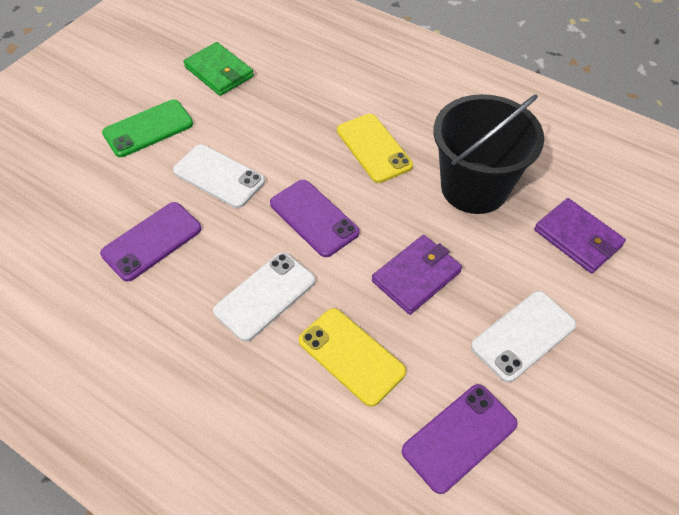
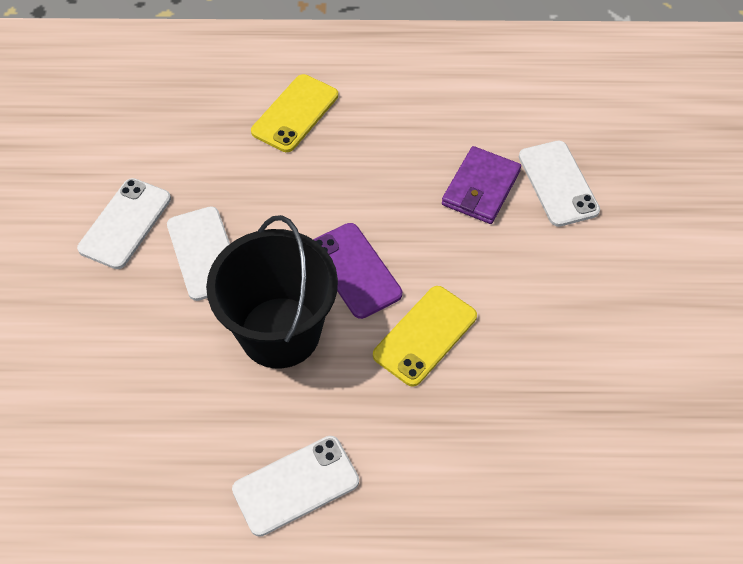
green phone: 1 -> 0
green wallet: 1 -> 0
purple phone: 3 -> 1
purple wallet: 2 -> 1
white phone: 3 -> 4

